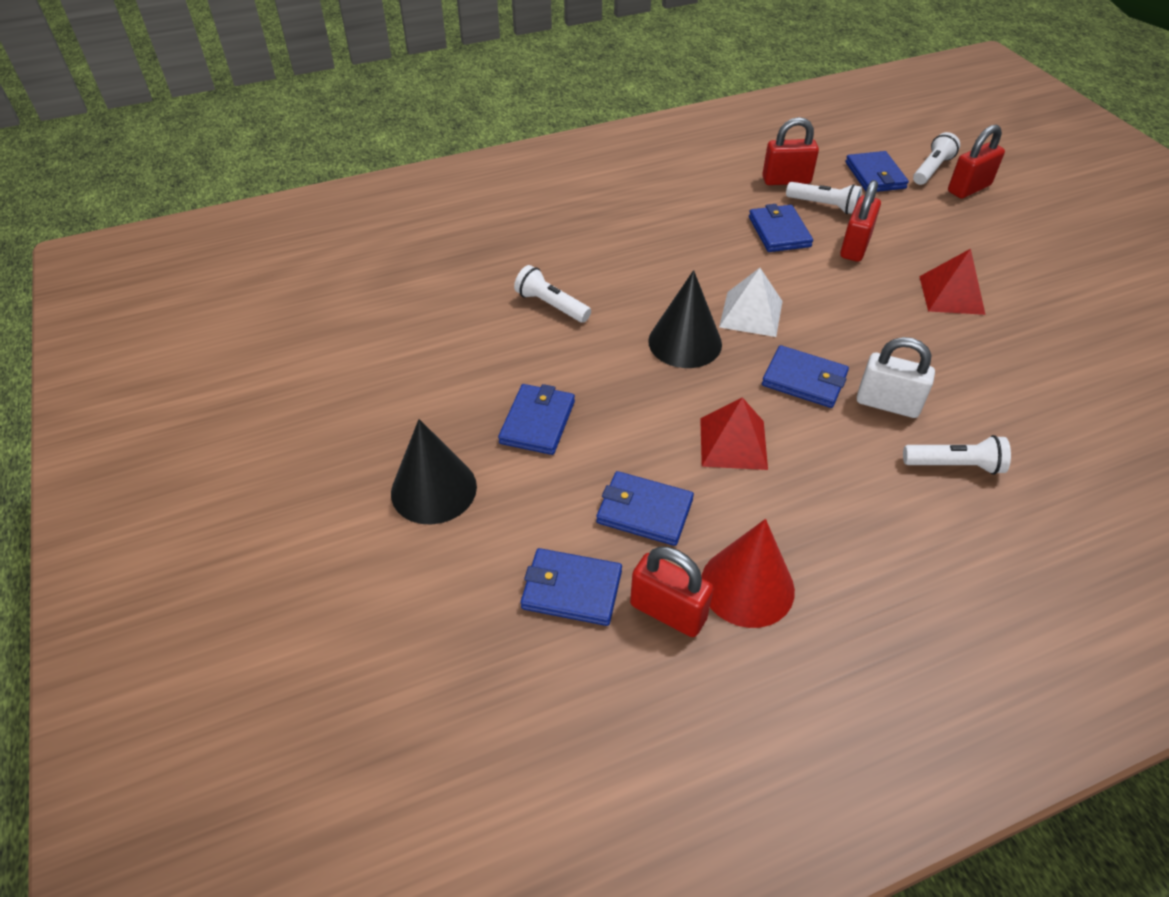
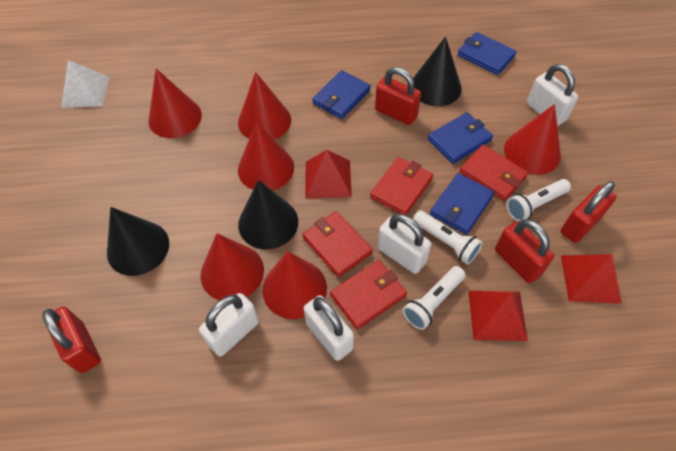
black cone: 2 -> 3
blue wallet: 6 -> 4
red cone: 1 -> 6
red pyramid: 2 -> 3
red wallet: 0 -> 4
white flashlight: 4 -> 3
white padlock: 1 -> 4

